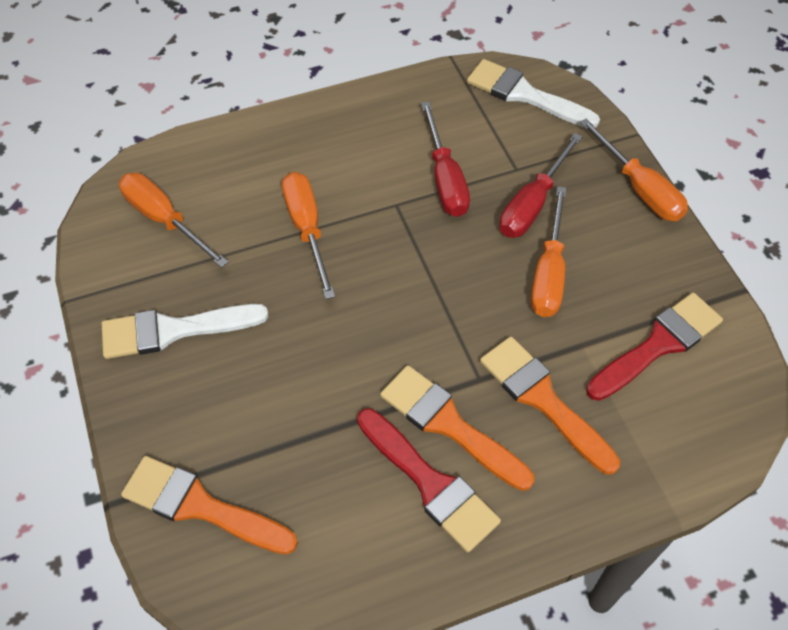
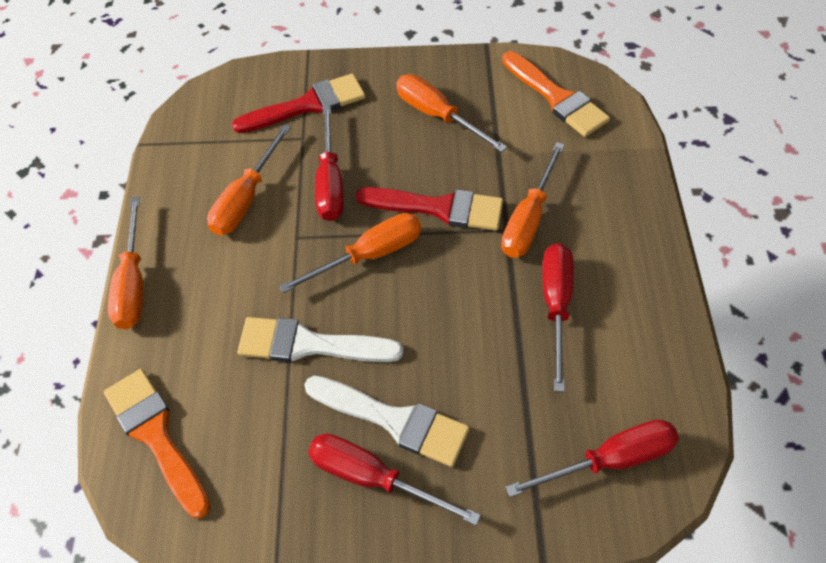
orange brush: 3 -> 2
orange screwdriver: 4 -> 5
red screwdriver: 2 -> 4

